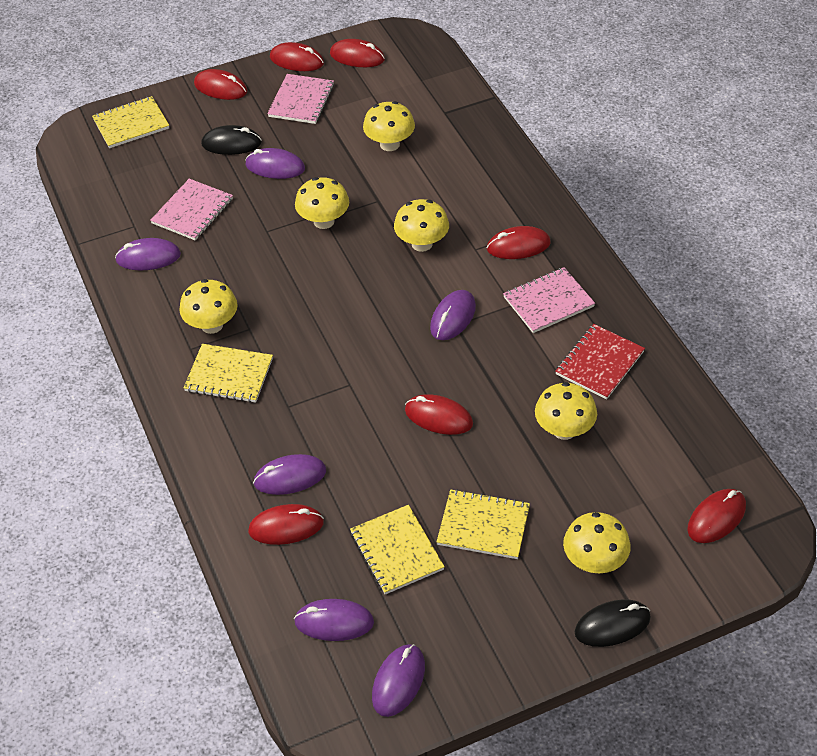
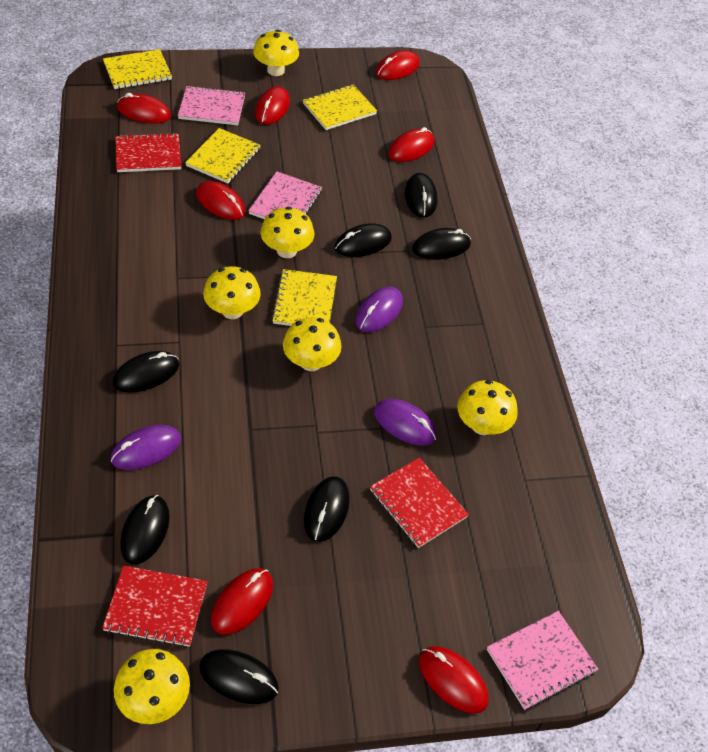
black mouse: 2 -> 7
purple mouse: 6 -> 3
red notebook: 1 -> 3

